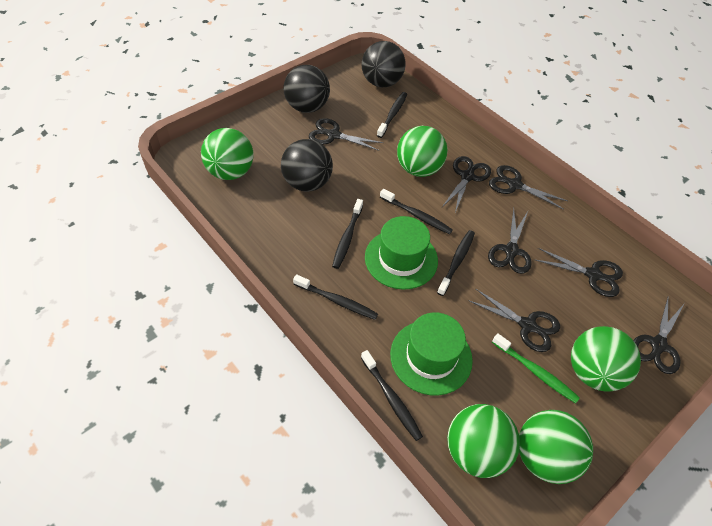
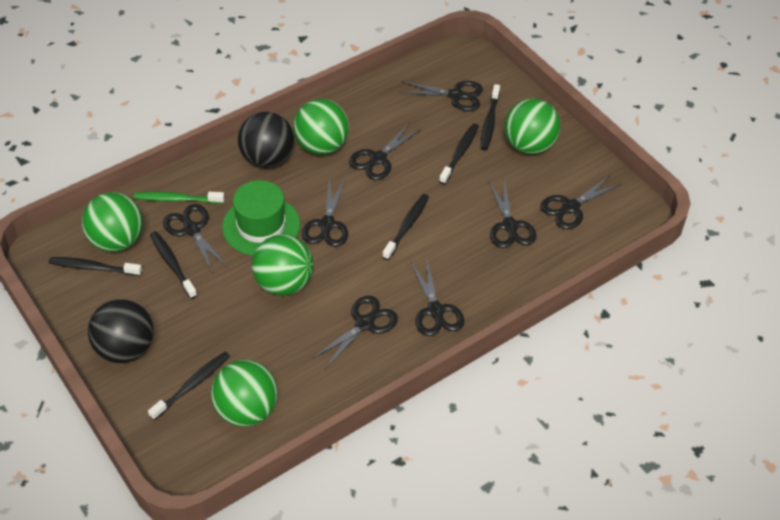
black ball: 3 -> 2
black scissors: 7 -> 8
green hat: 2 -> 1

